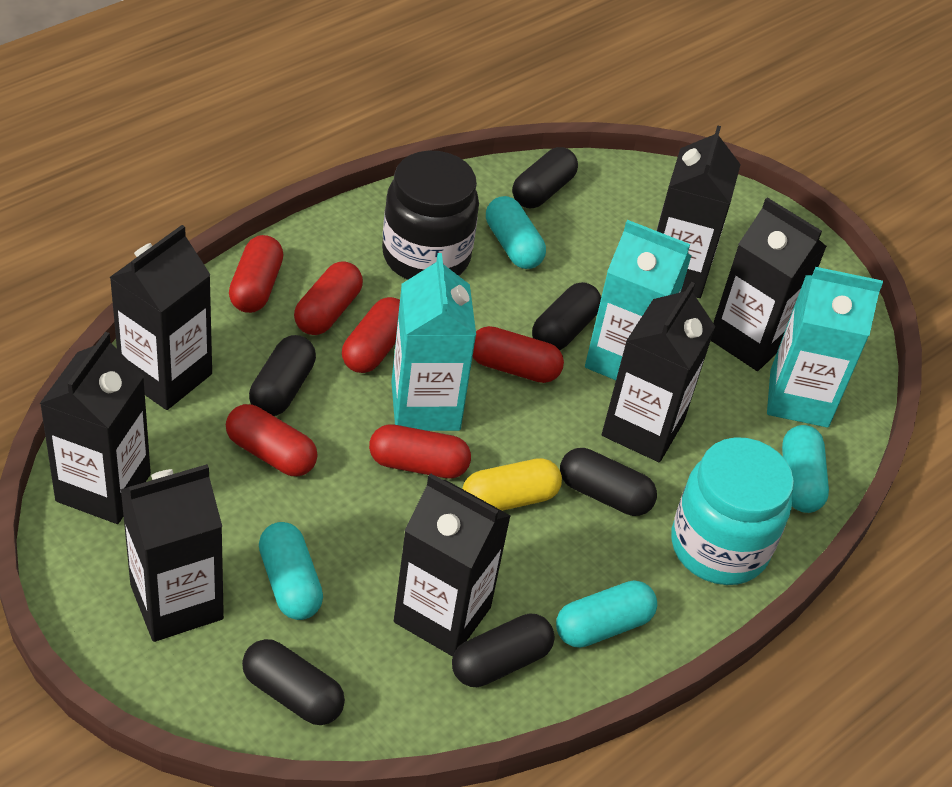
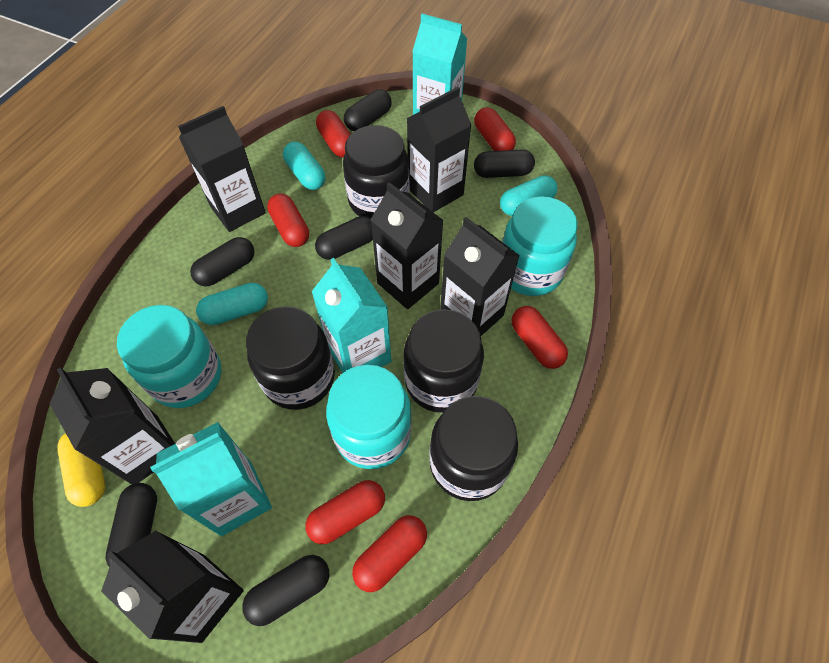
black carton: 7 -> 6
black jar: 1 -> 4
turquoise capsule: 4 -> 3
turquoise jar: 1 -> 3

